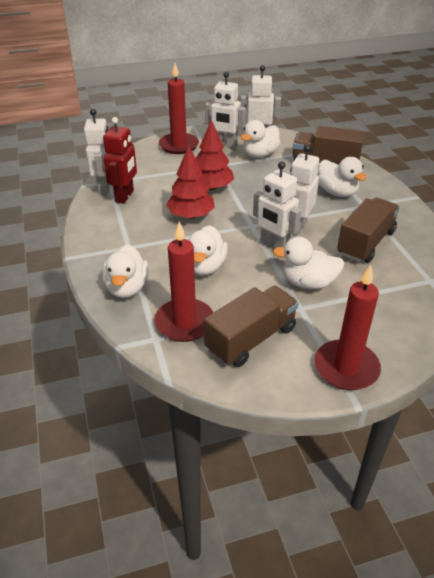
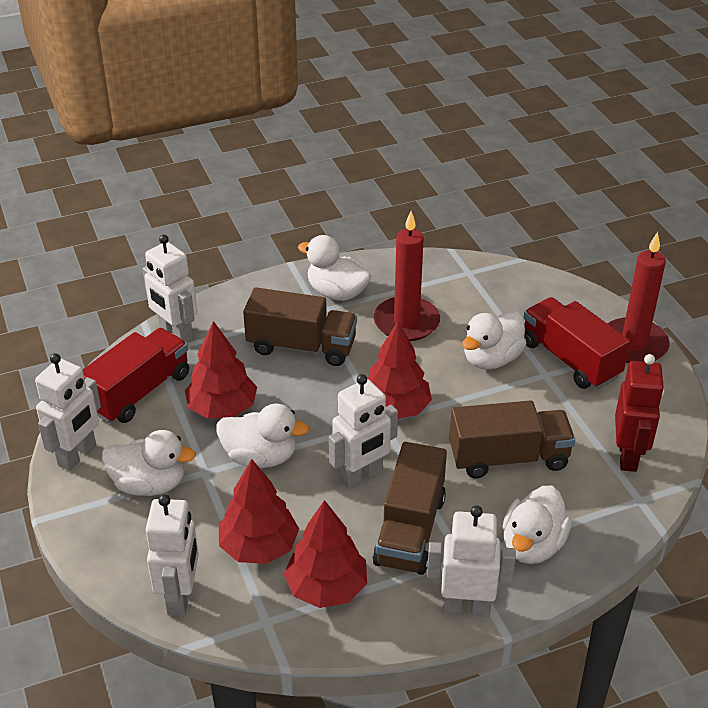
red candle: 3 -> 2
red tree: 2 -> 4
red truck: 0 -> 2

